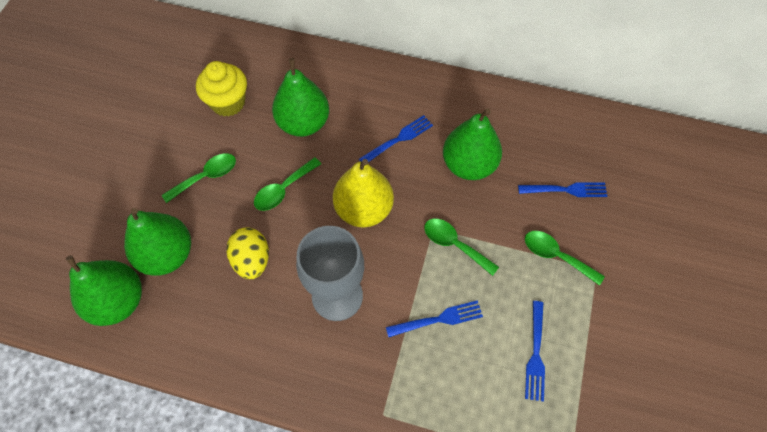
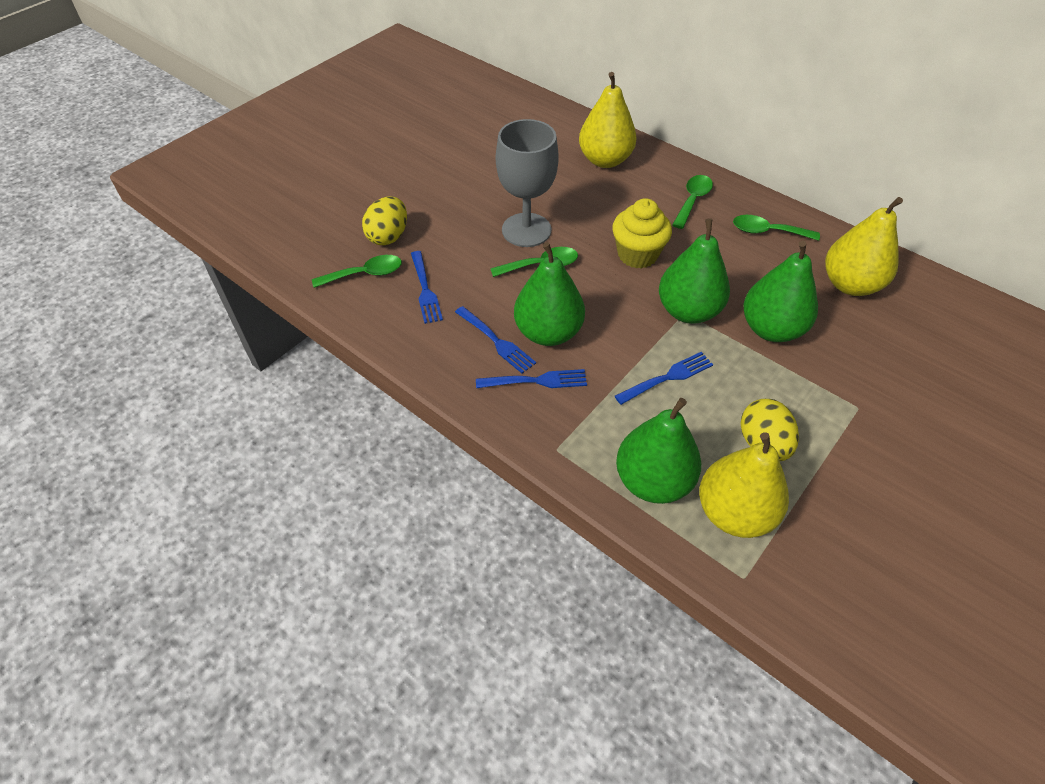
yellow egg: 1 -> 2
yellow pear: 1 -> 3

